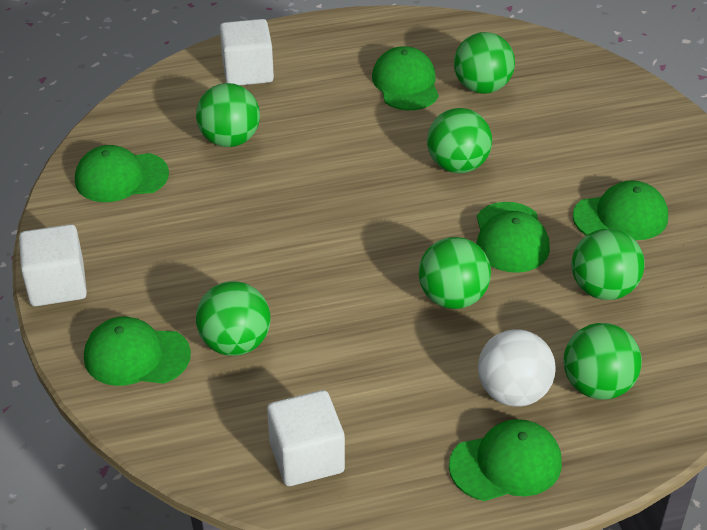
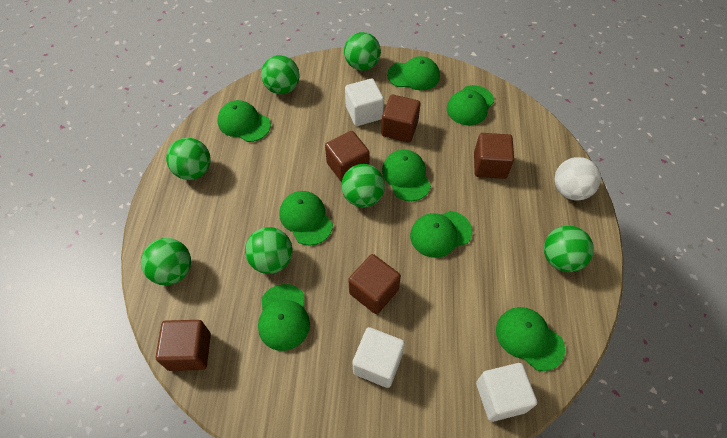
brown cube: 0 -> 5
green cap: 6 -> 8

